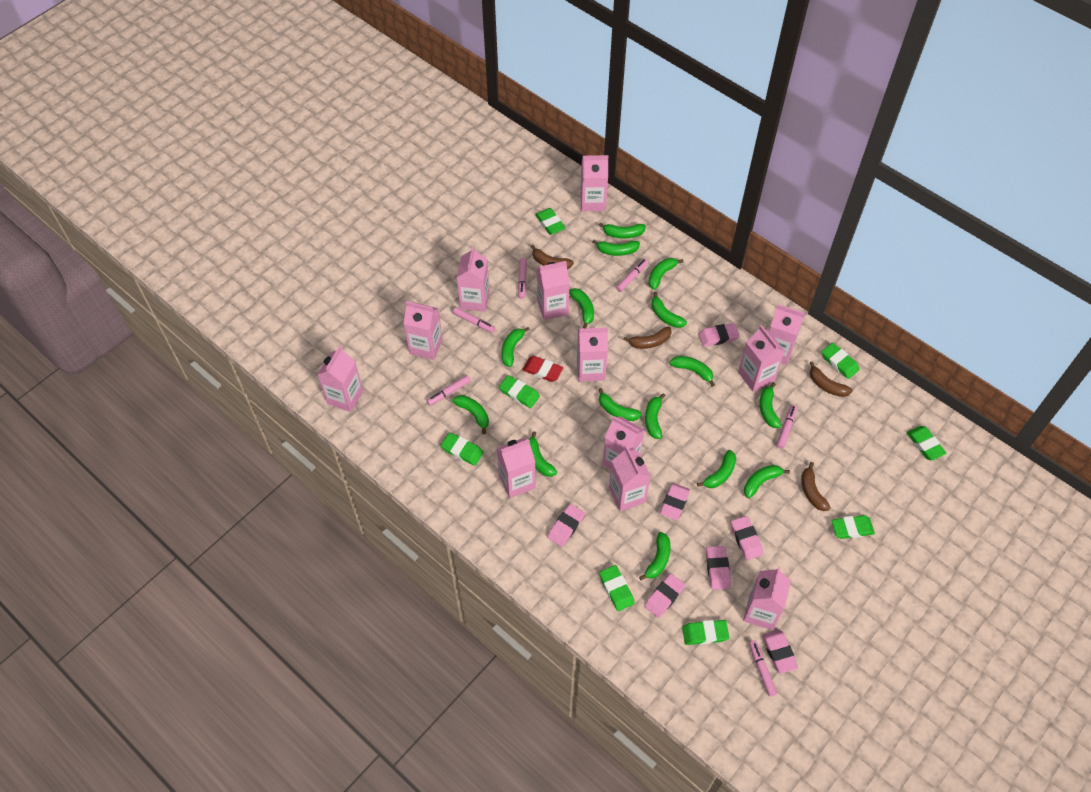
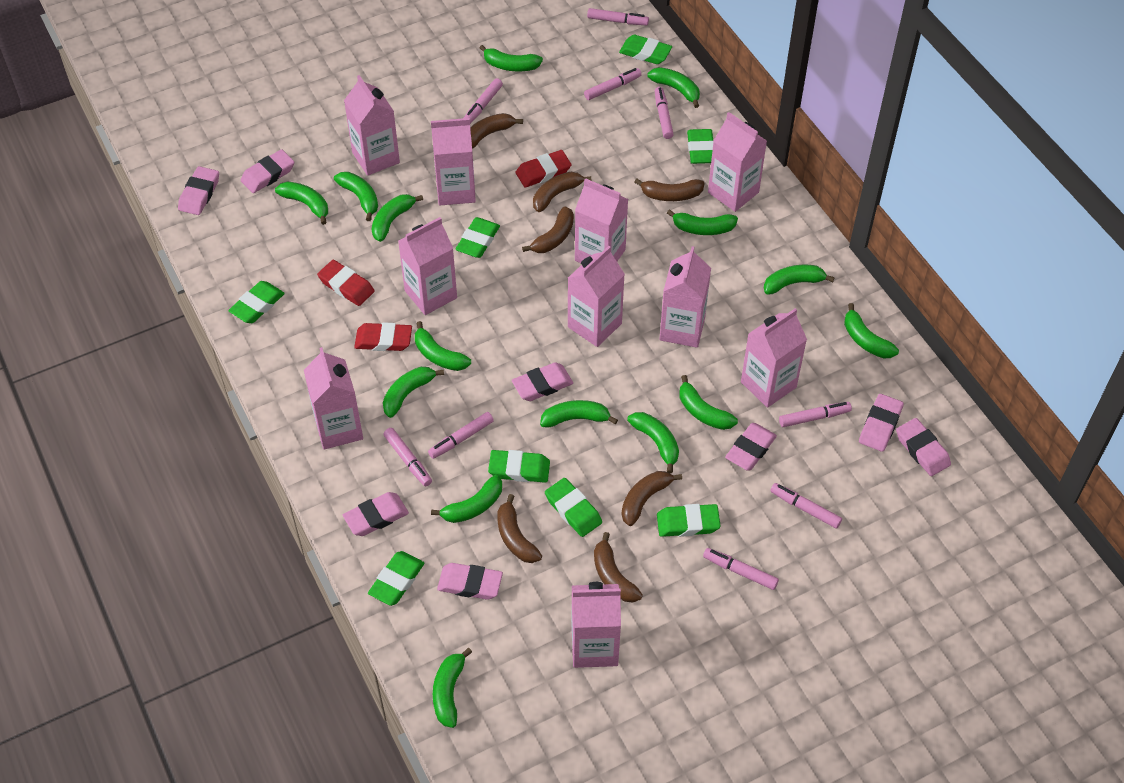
brown banana: 4 -> 7
pink carton: 12 -> 10
pink eraser: 7 -> 8
pink marker: 6 -> 9
red eraser: 1 -> 3

